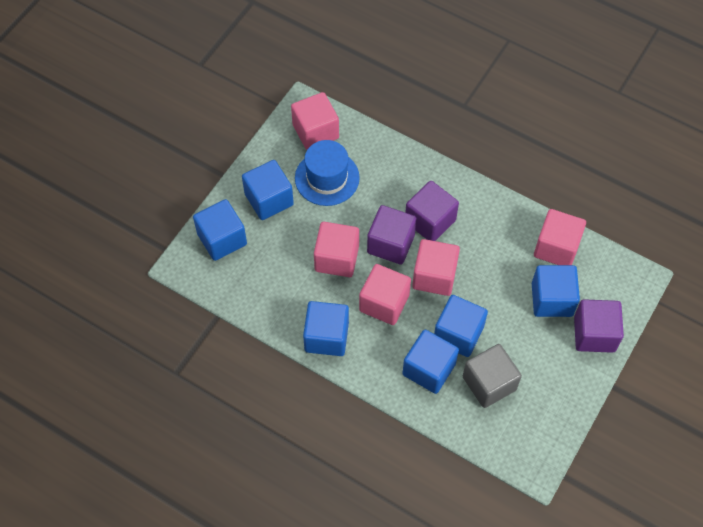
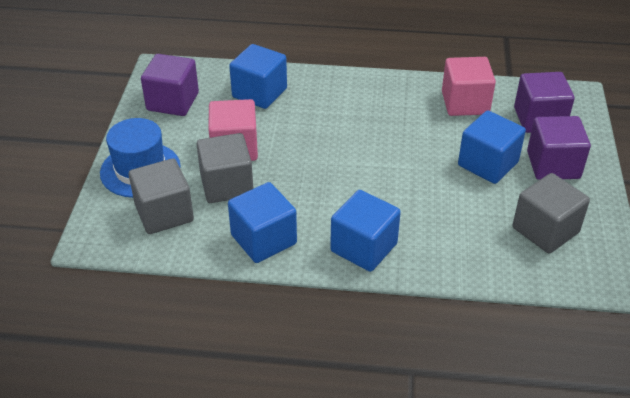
blue cube: 6 -> 4
grey cube: 1 -> 3
pink cube: 5 -> 2

